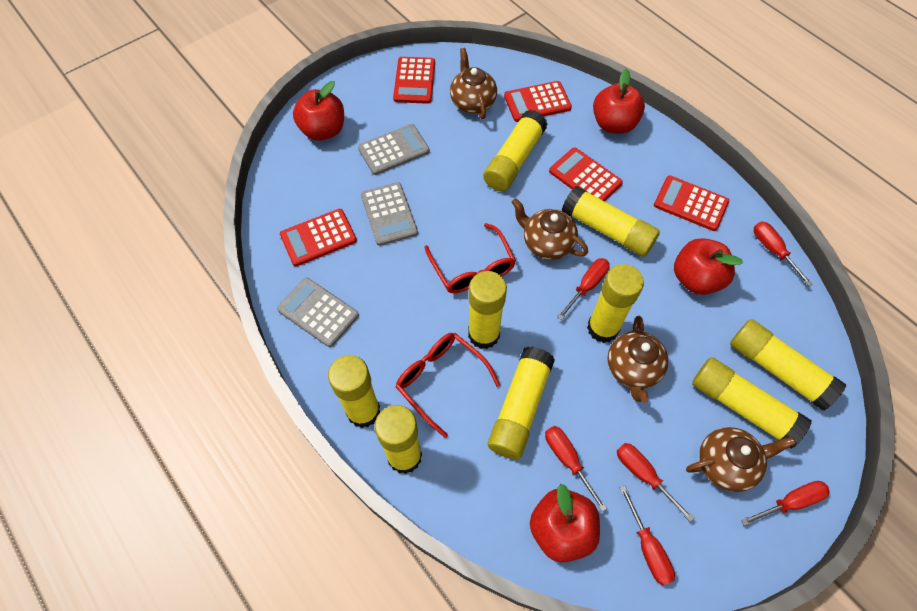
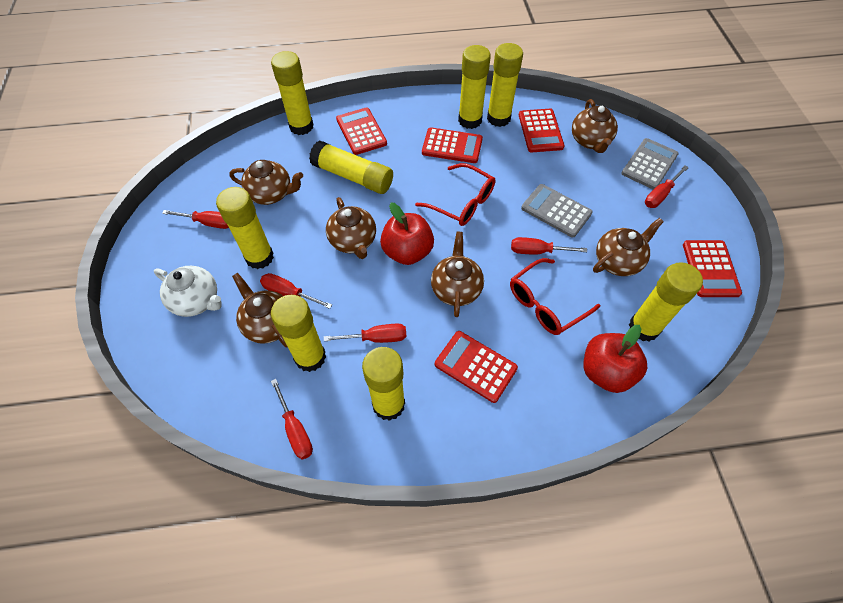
brown teapot: 4 -> 6
grey calculator: 3 -> 2
red apple: 4 -> 2
white teapot: 0 -> 1
yellow glue stick: 9 -> 8

